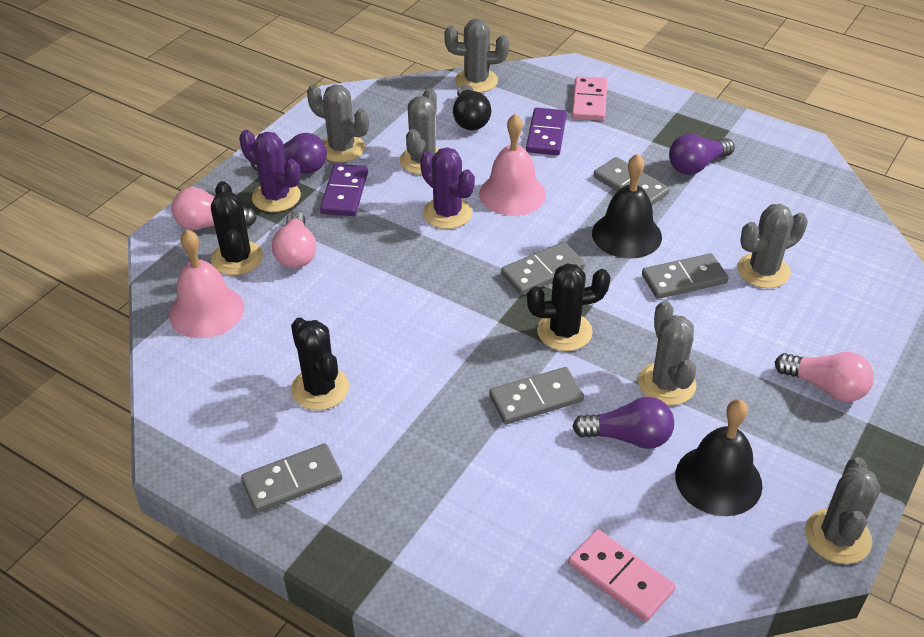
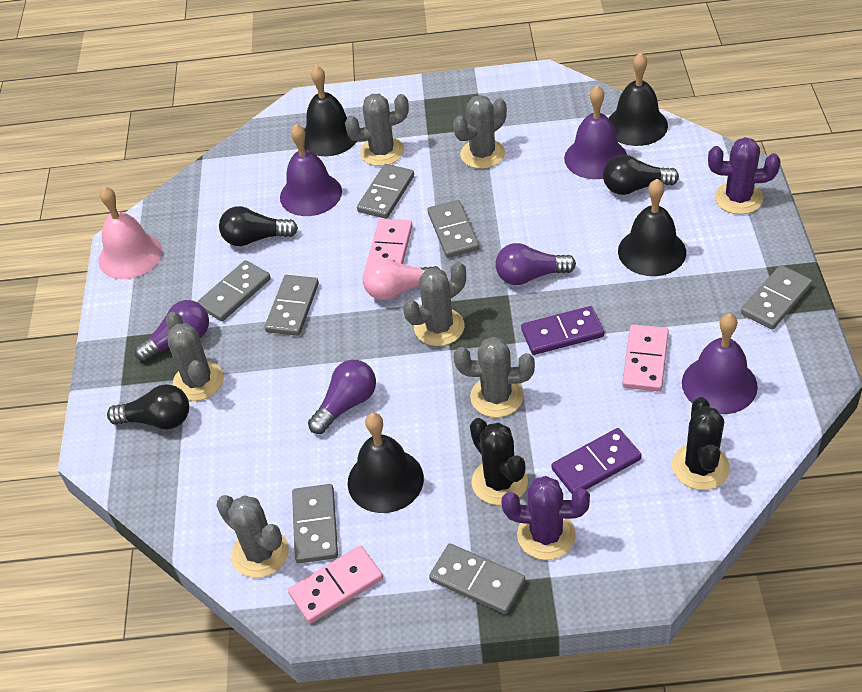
black bell: 2 -> 4
black cactus: 3 -> 2
black light bulb: 1 -> 3
grey domino: 5 -> 7
pink bell: 2 -> 1
pink domino: 2 -> 3
pink light bulb: 3 -> 1
purple bell: 0 -> 3

